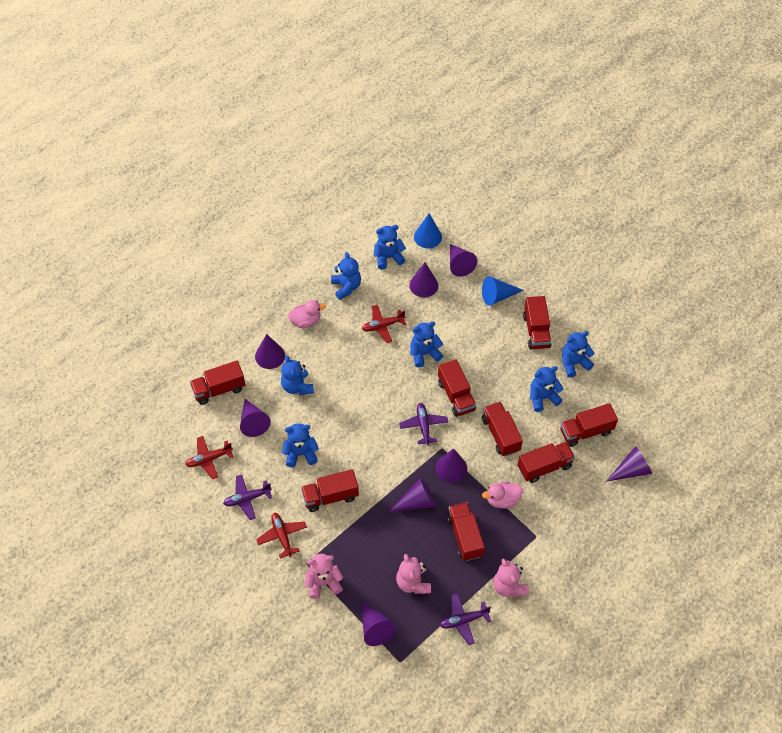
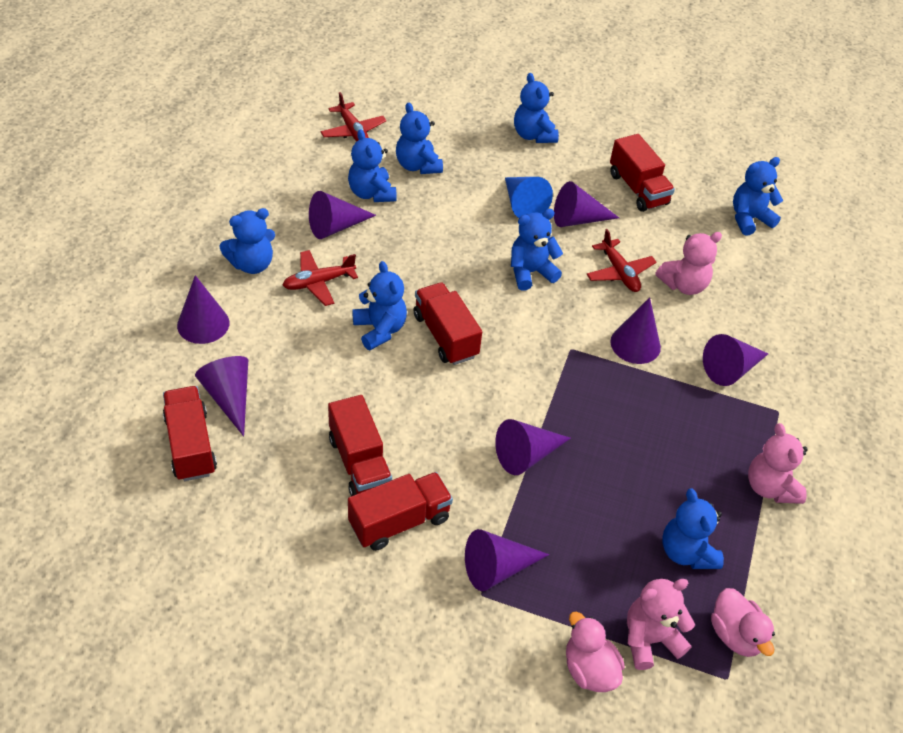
blue cone: 2 -> 1
blue teddy bear: 7 -> 8
purple plane: 3 -> 0
red truck: 8 -> 5

